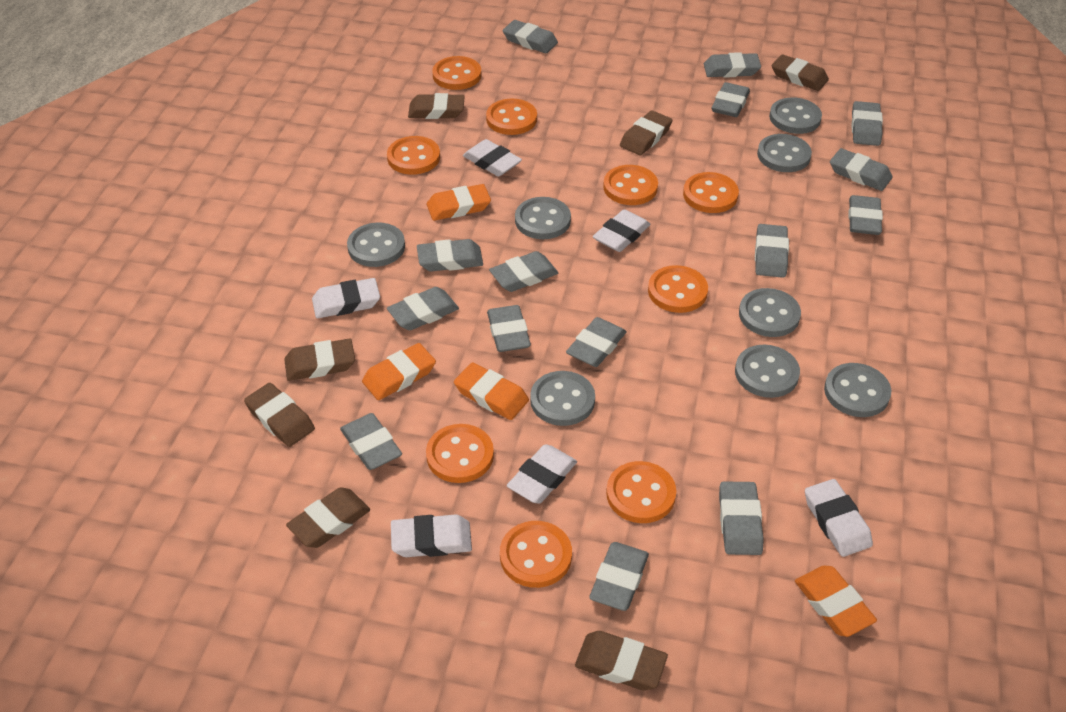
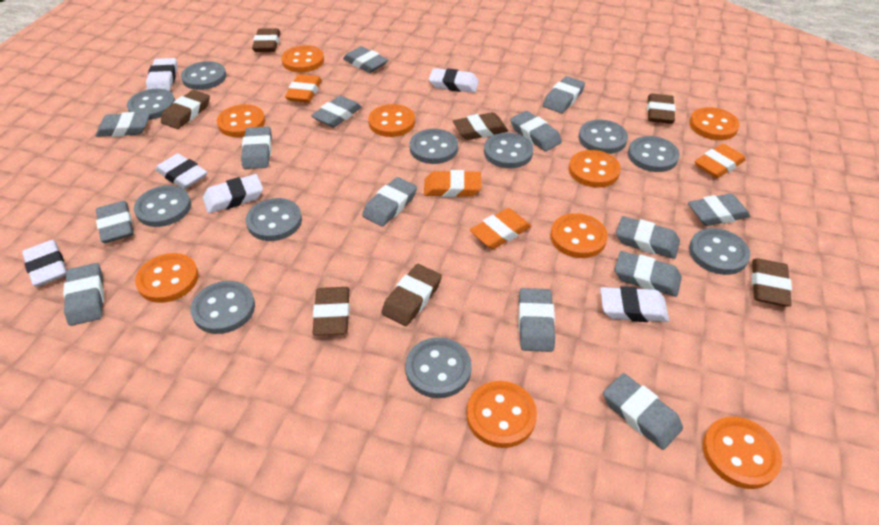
grey button: 8 -> 11
grey eraser: 15 -> 14

